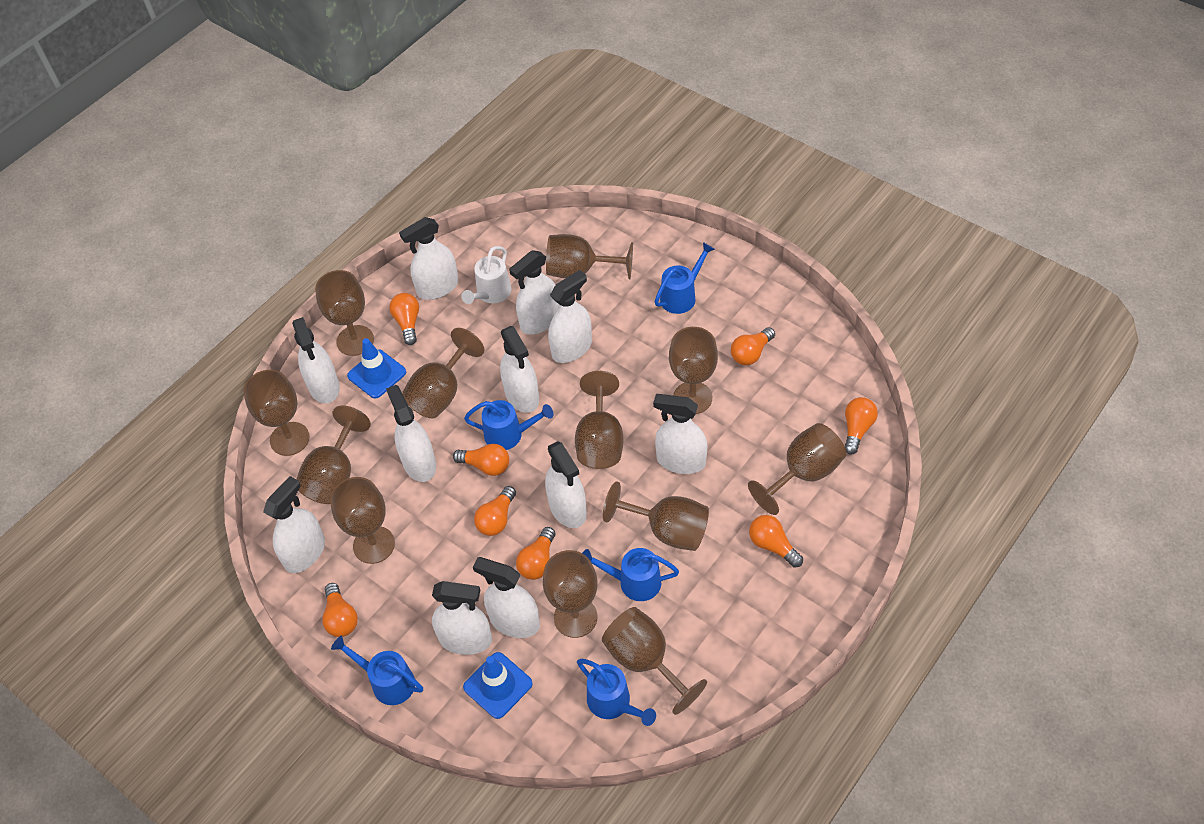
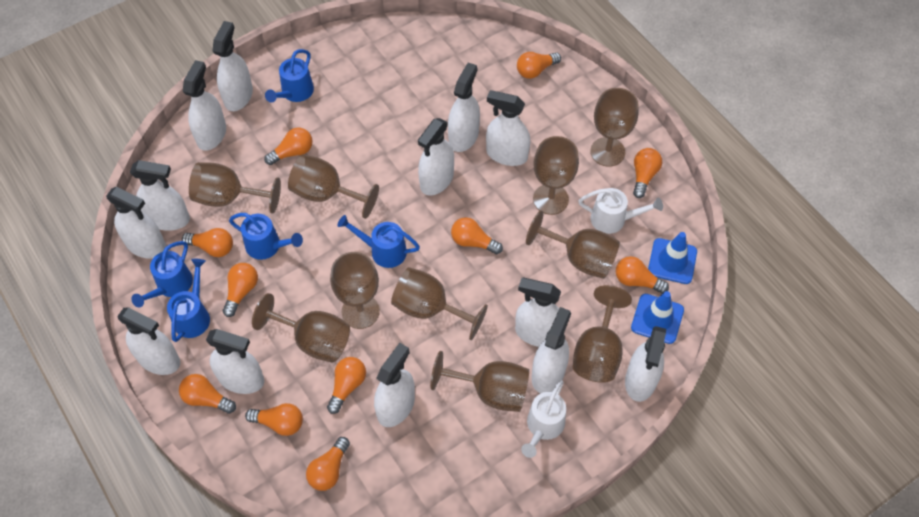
brown goblet: 12 -> 10
orange light bulb: 8 -> 11
white spray bottle: 11 -> 13
white watering can: 1 -> 2

